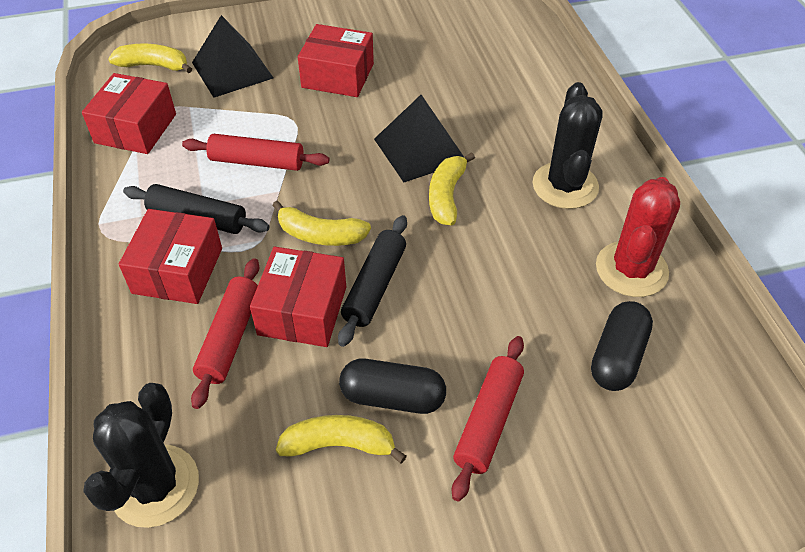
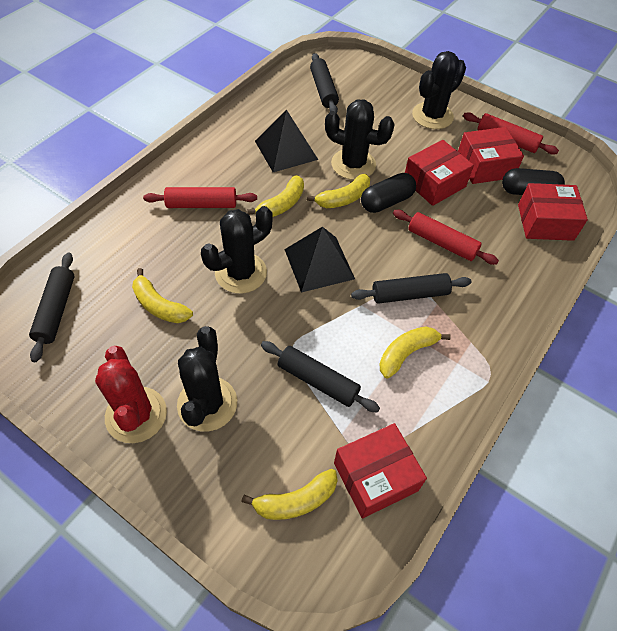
black cactus: 2 -> 4
black rolling pin: 2 -> 4
yellow banana: 4 -> 5

